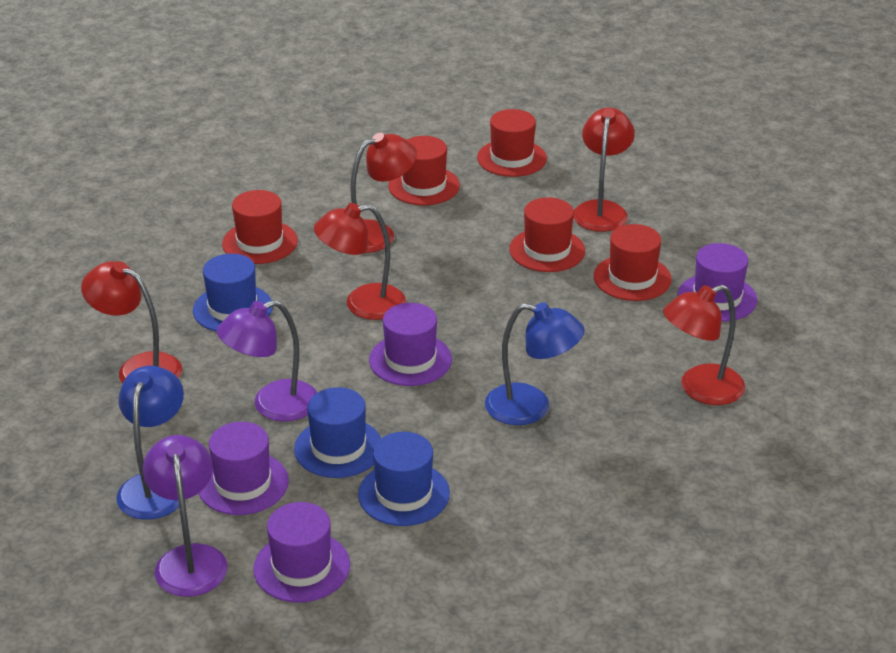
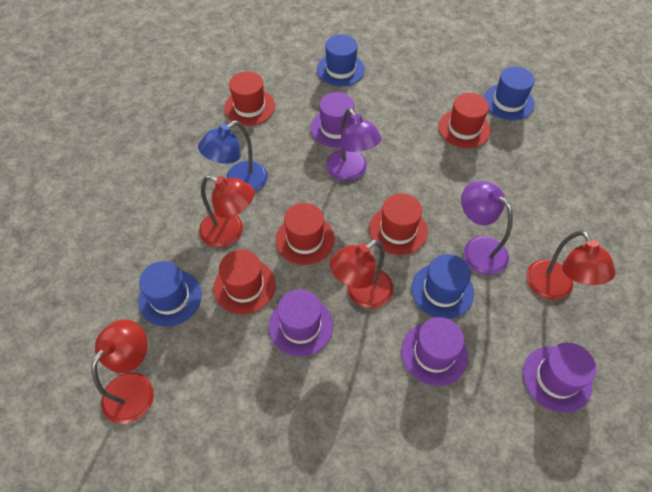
blue hat: 3 -> 4
blue lamp: 2 -> 1
red lamp: 5 -> 4

